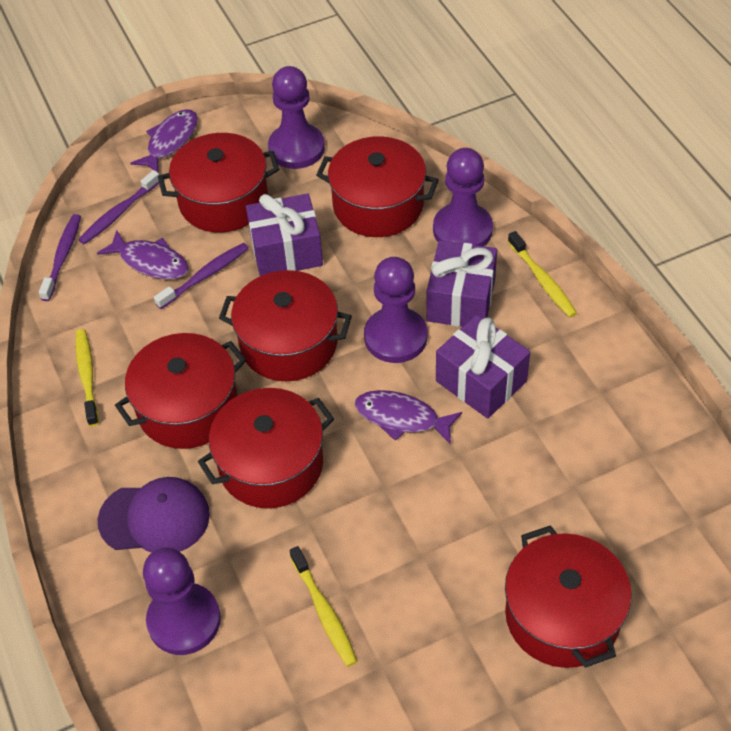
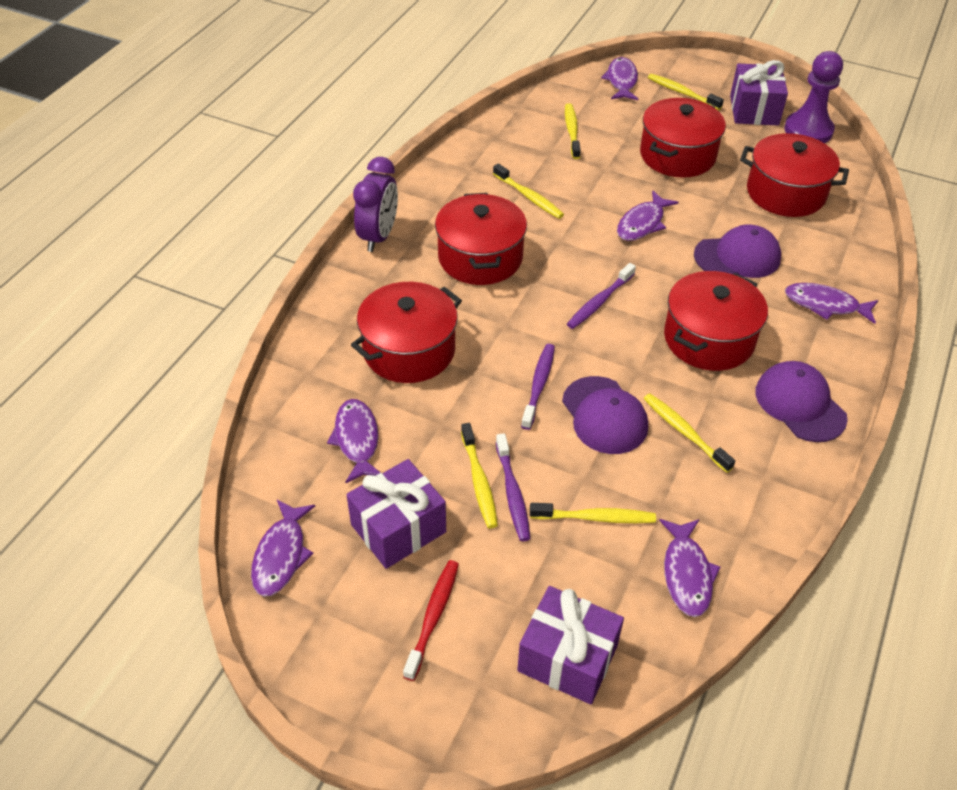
purple cap: 1 -> 3
purple clock: 0 -> 1
purple fish: 3 -> 6
purple pawn: 4 -> 1
red pot: 6 -> 5
red toothbrush: 0 -> 1
yellow toothbrush: 3 -> 6

